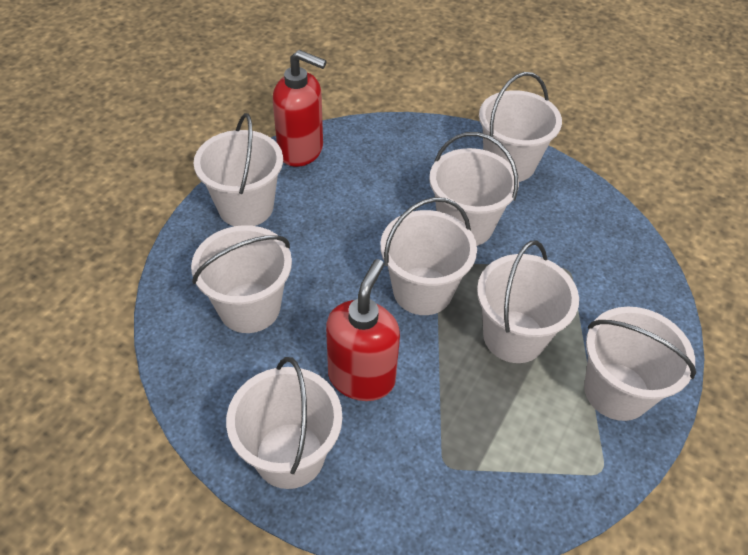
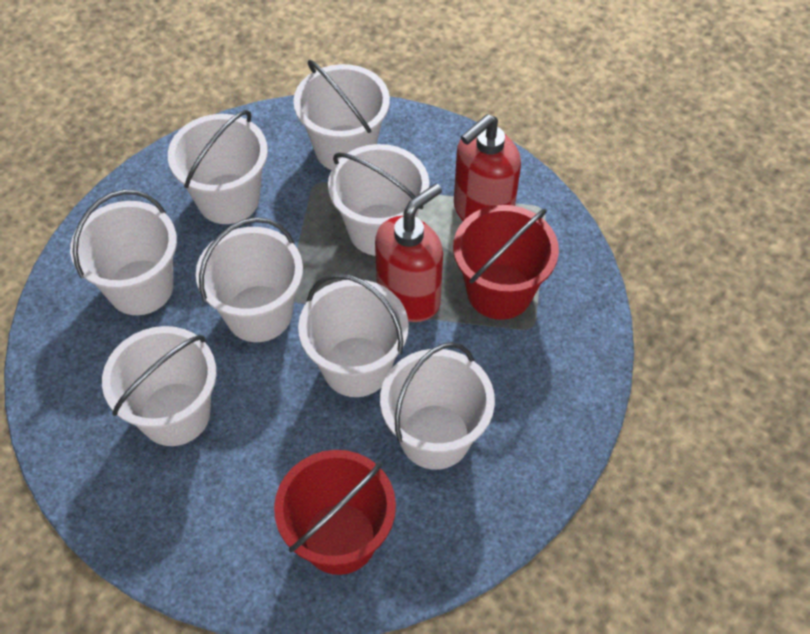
red bucket: 0 -> 2

